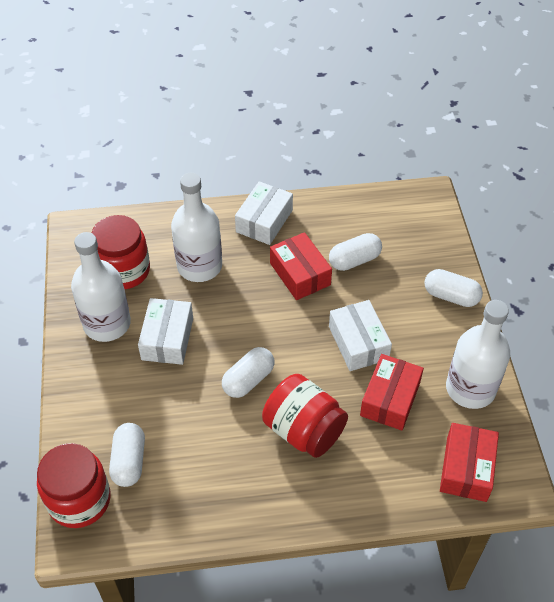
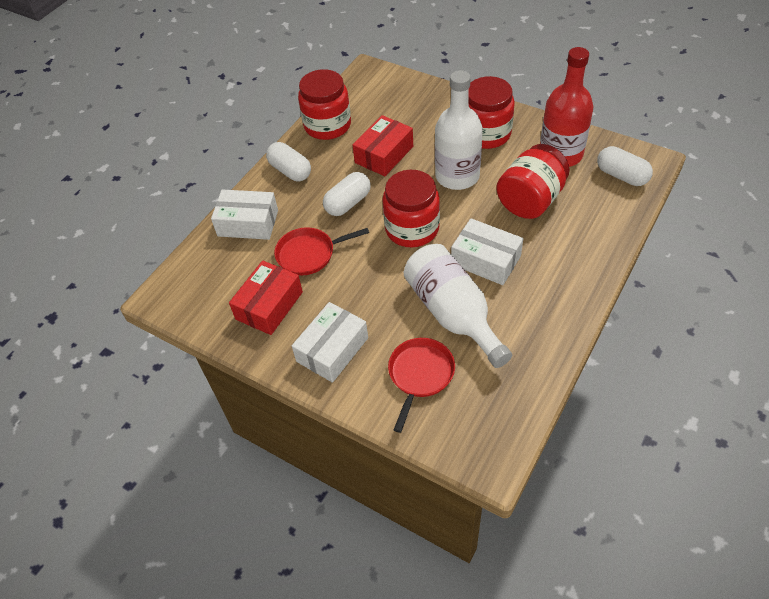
red bottle: 0 -> 1
red box: 3 -> 2
red jar: 3 -> 4
red pan: 0 -> 2
white bottle: 3 -> 2
white capsule: 4 -> 3

